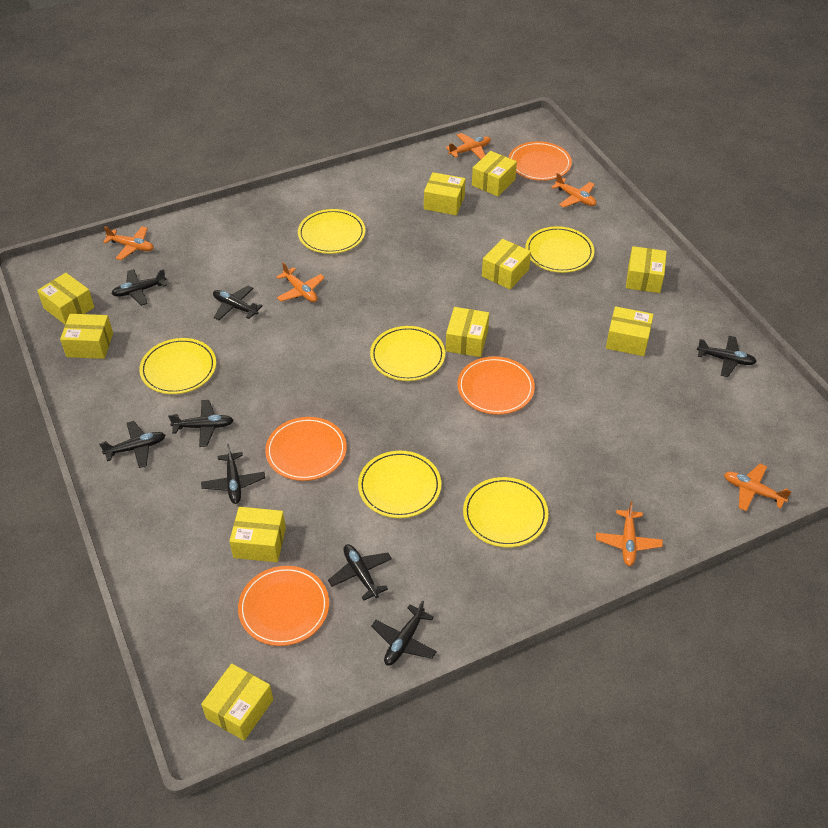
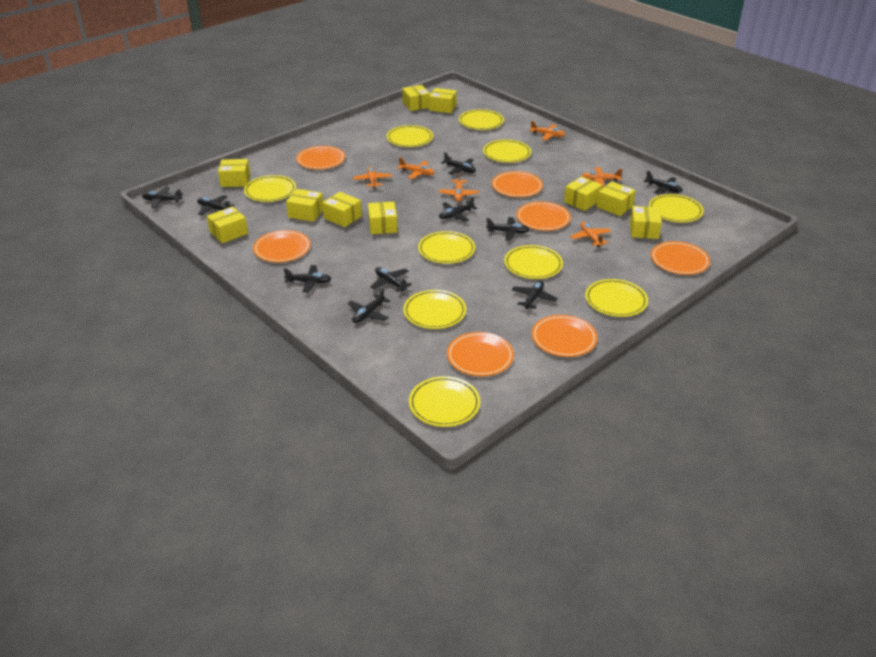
black plane: 8 -> 10
orange plate: 4 -> 7
yellow plate: 6 -> 10

